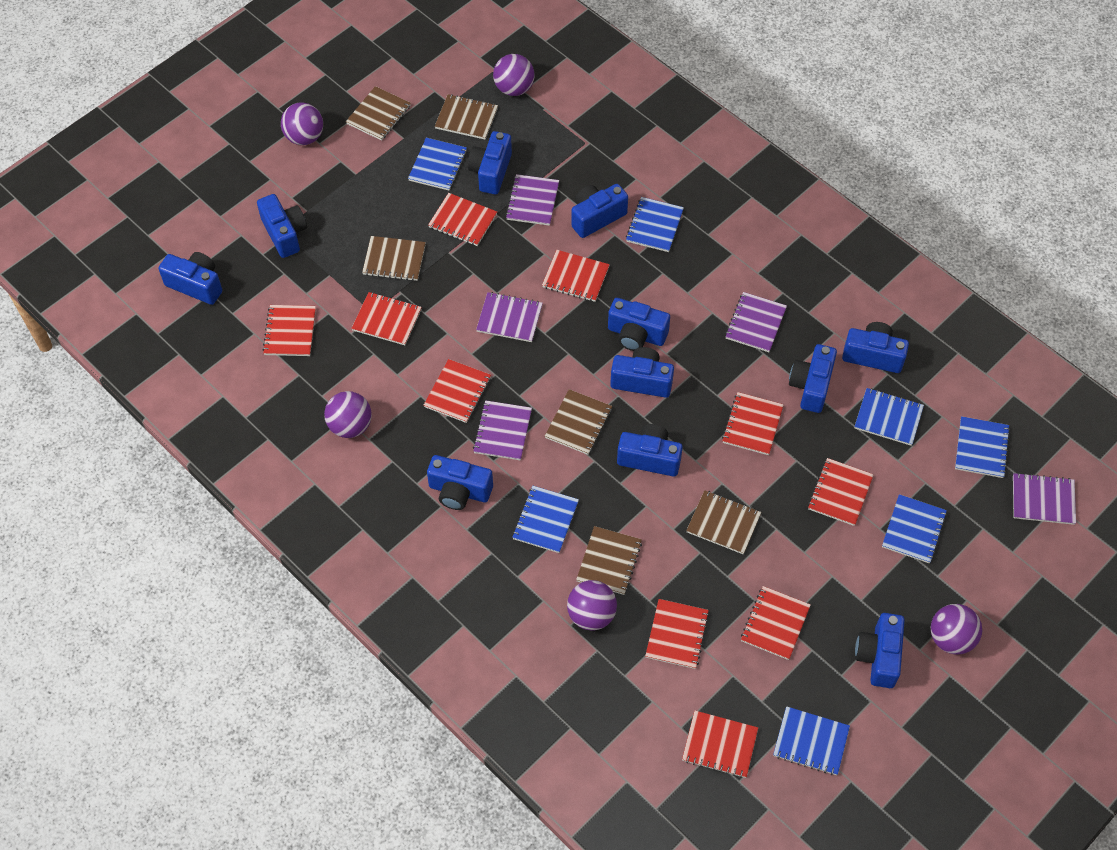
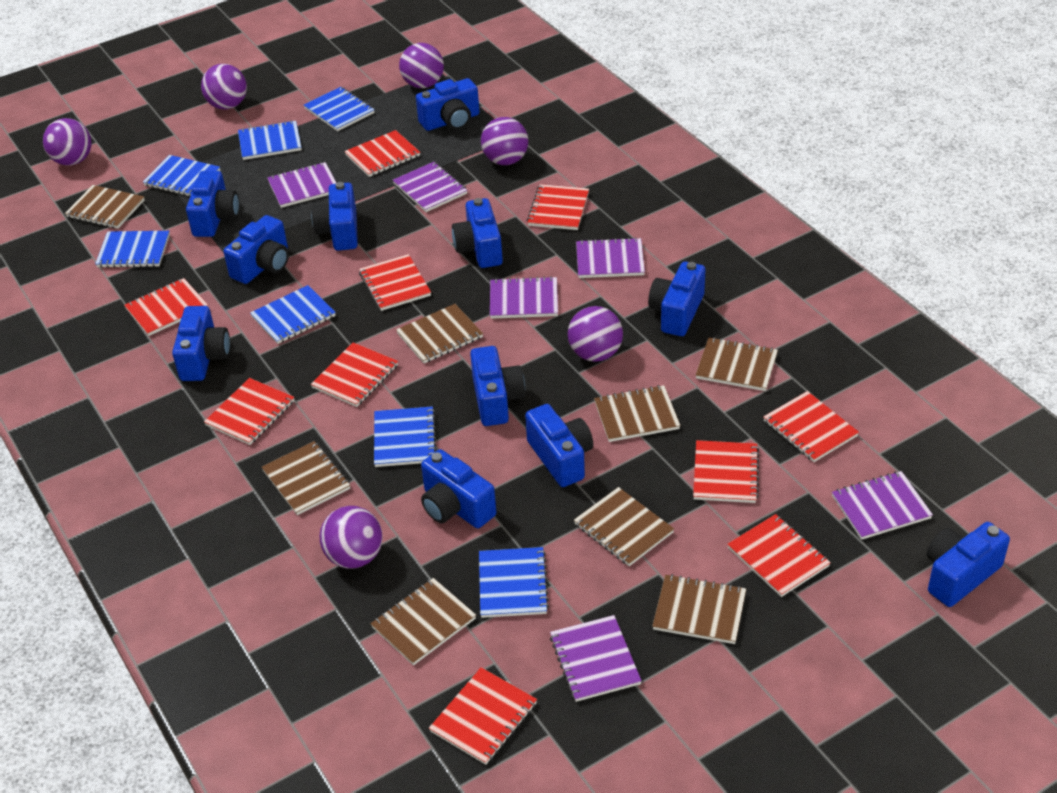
brown notebook: 6 -> 8
purple ball: 5 -> 6
purple notebook: 5 -> 6

